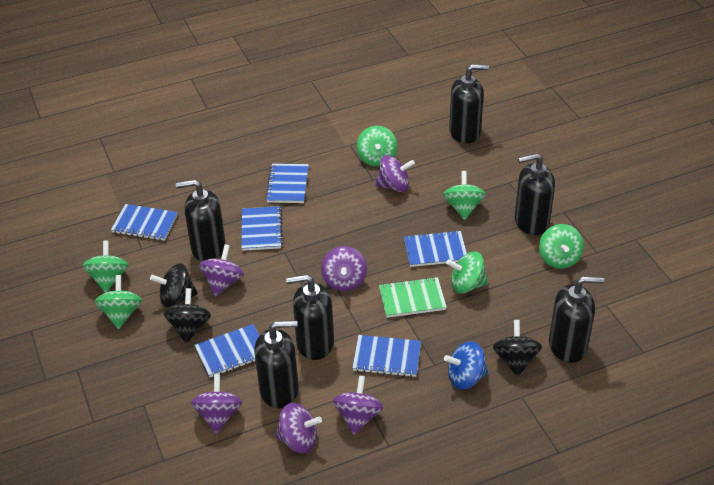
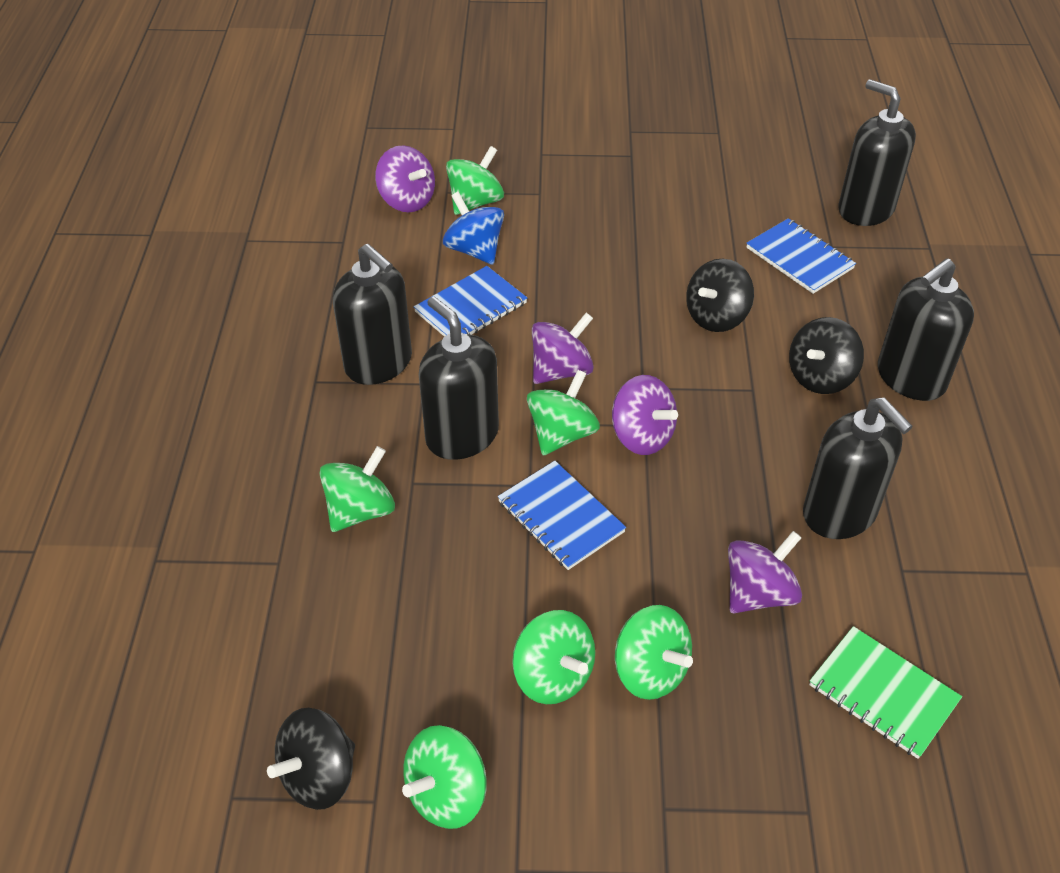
black soap dispenser: 6 -> 5
blue notebook: 6 -> 3
purple spinning top: 6 -> 4

